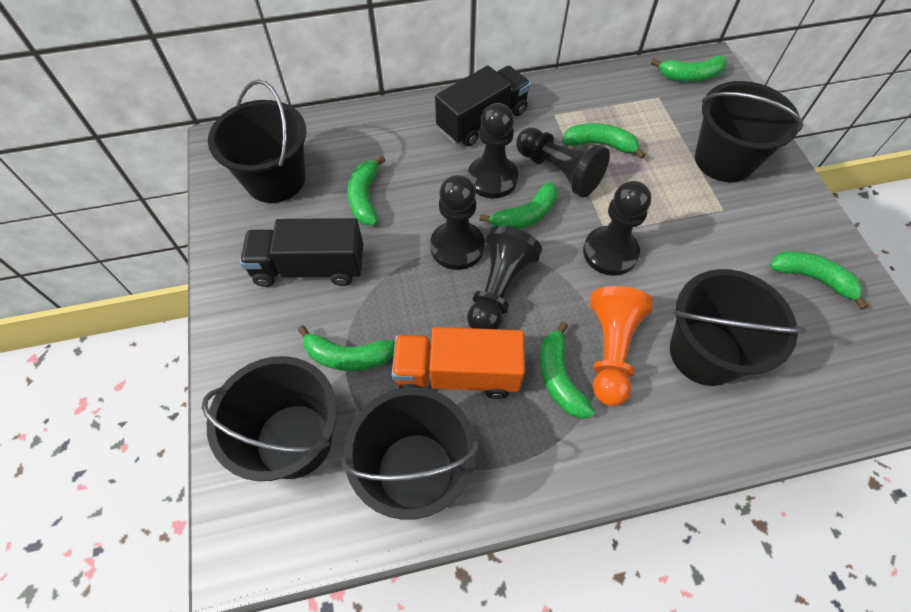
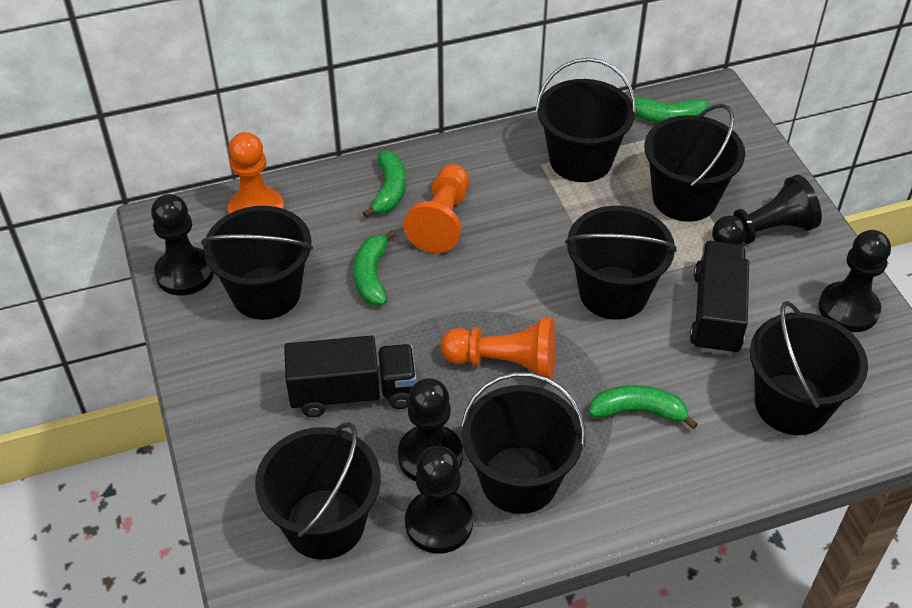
black bucket: 5 -> 7
green banana: 7 -> 4
orange pawn: 1 -> 3
orange truck: 1 -> 0

